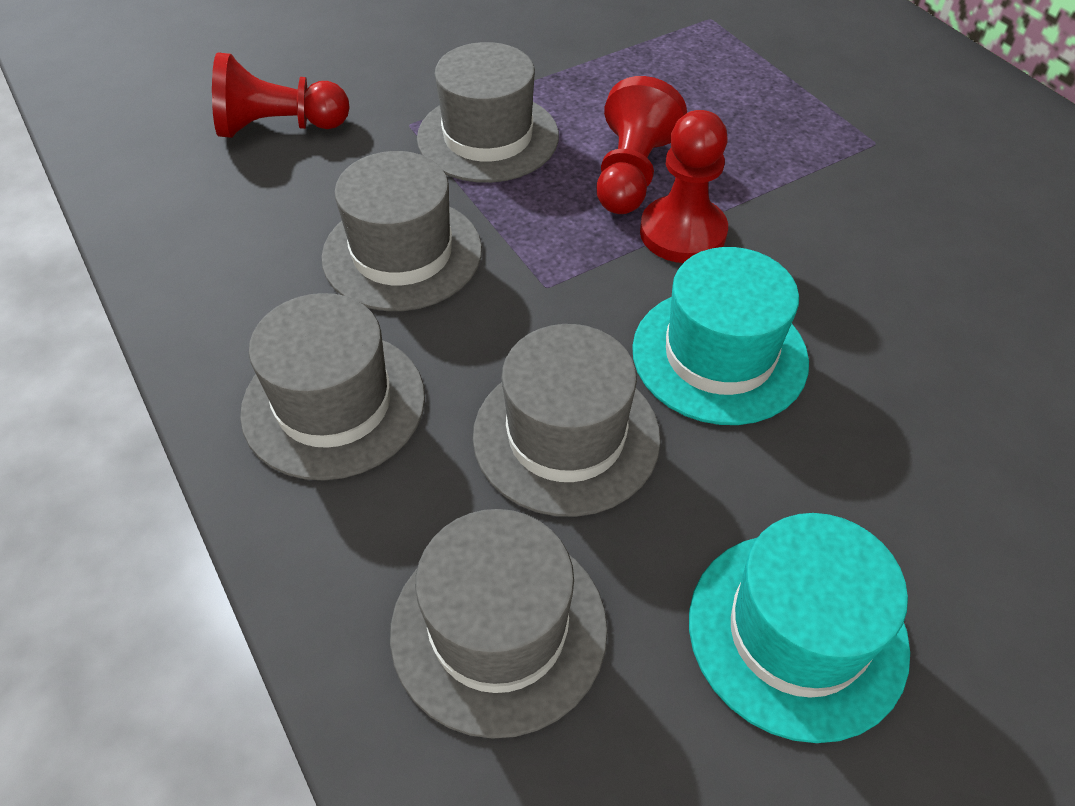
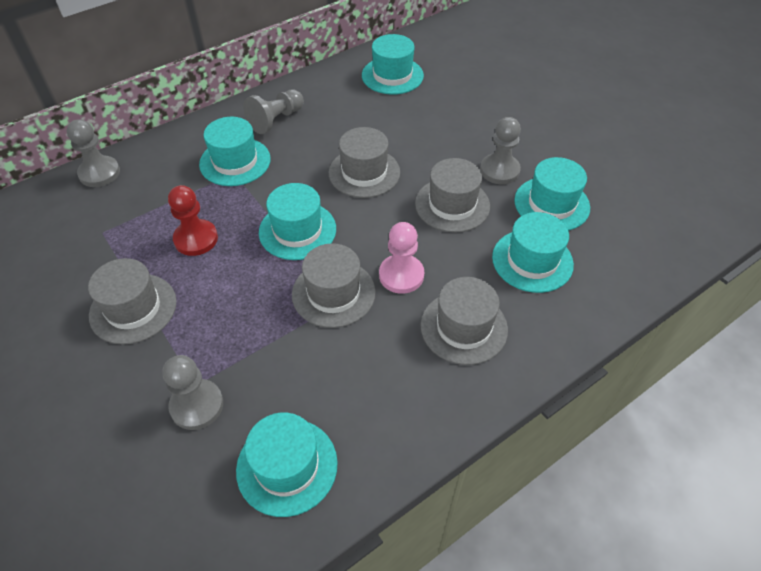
grey pawn: 0 -> 4
pink pawn: 0 -> 1
red pawn: 3 -> 1
turquoise hat: 2 -> 6

